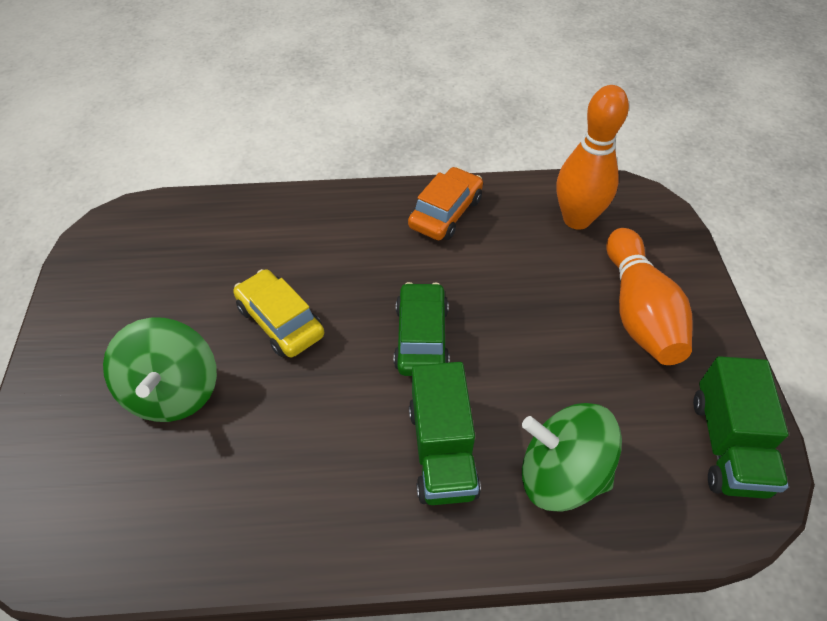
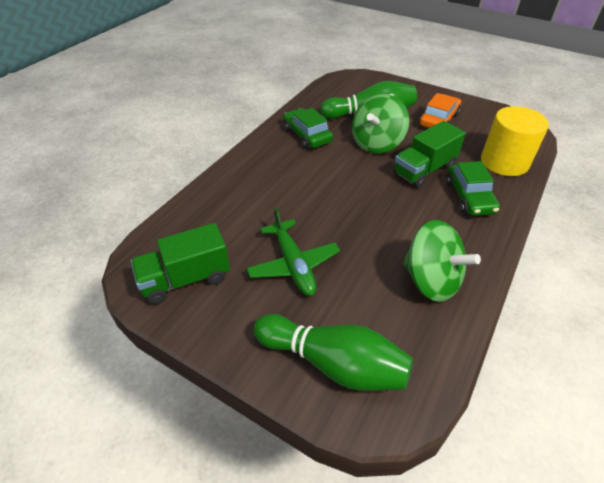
green bowling pin: 0 -> 2
green car: 1 -> 2
green plane: 0 -> 1
orange bowling pin: 2 -> 0
yellow car: 1 -> 0
yellow cylinder: 0 -> 1

